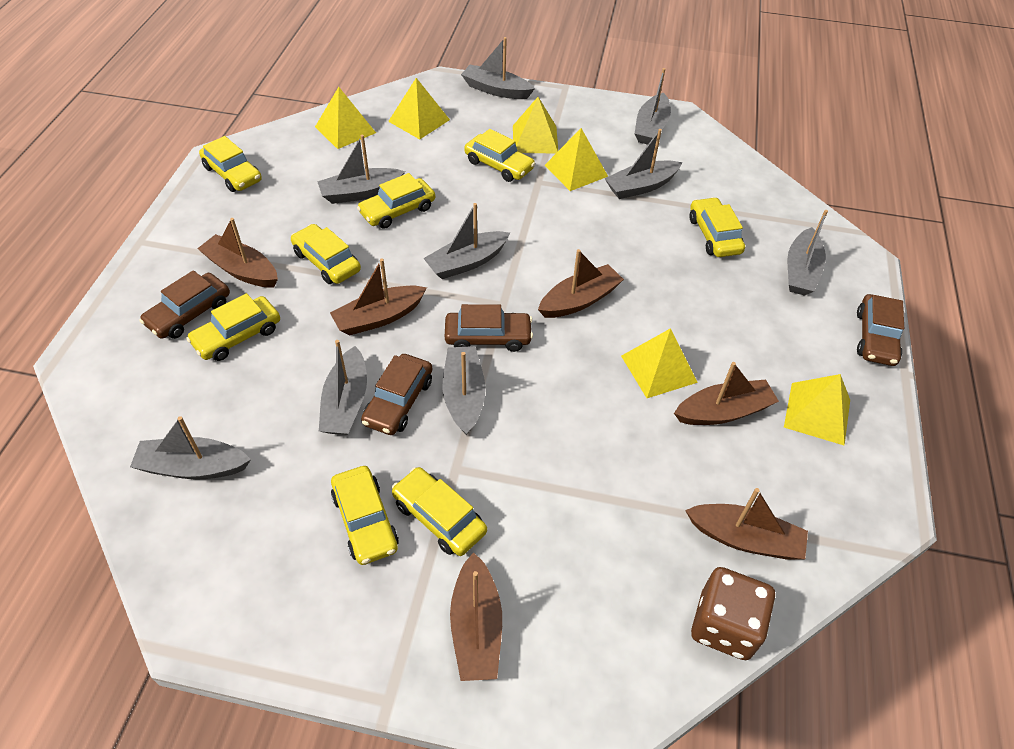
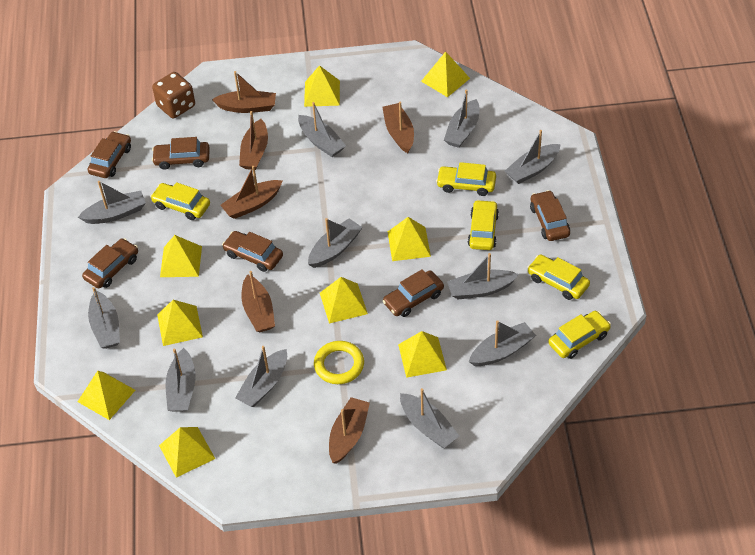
brown car: 4 -> 6
grey boat: 9 -> 11
yellow car: 8 -> 5
yellow pyramid: 6 -> 9
yellow ring: 0 -> 1

